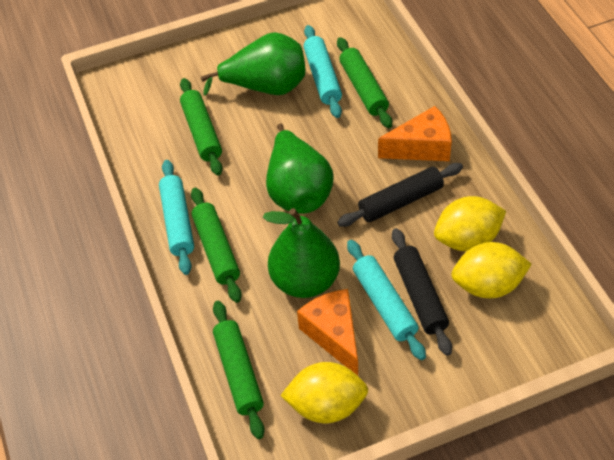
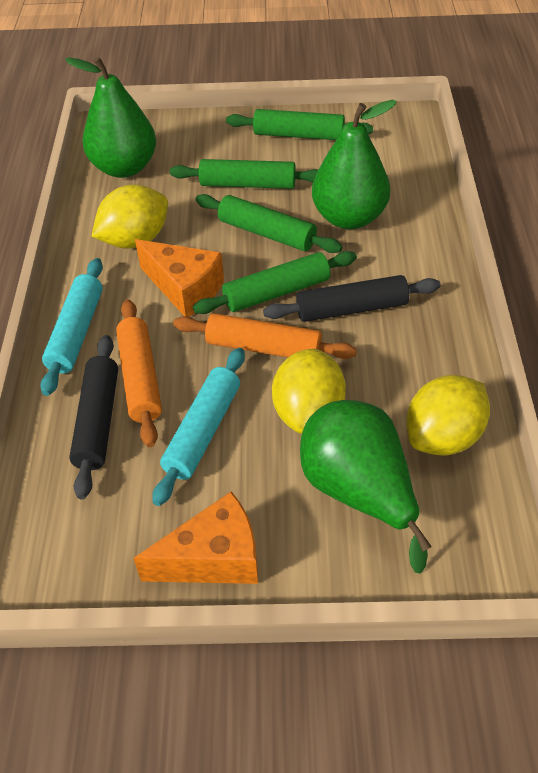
orange rolling pin: 0 -> 2
turquoise rolling pin: 3 -> 2

